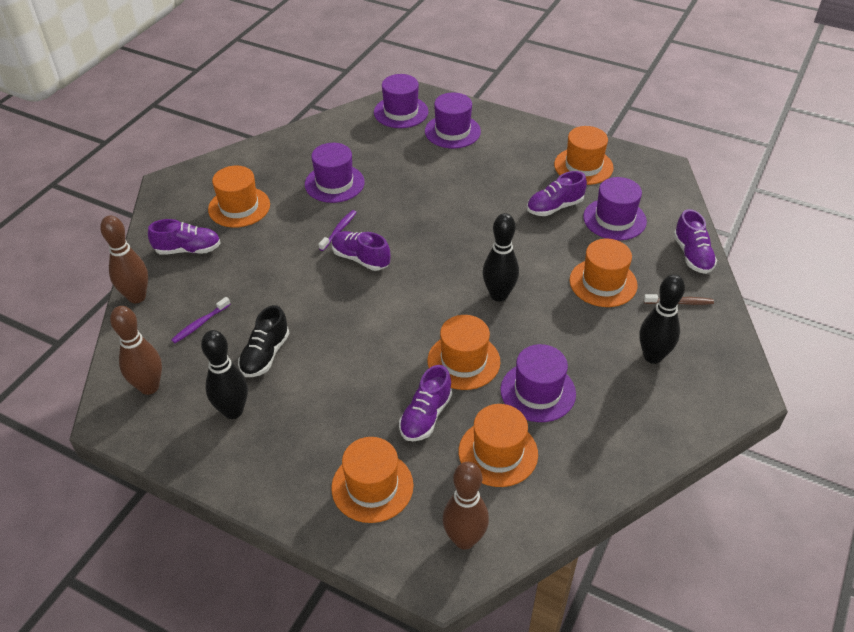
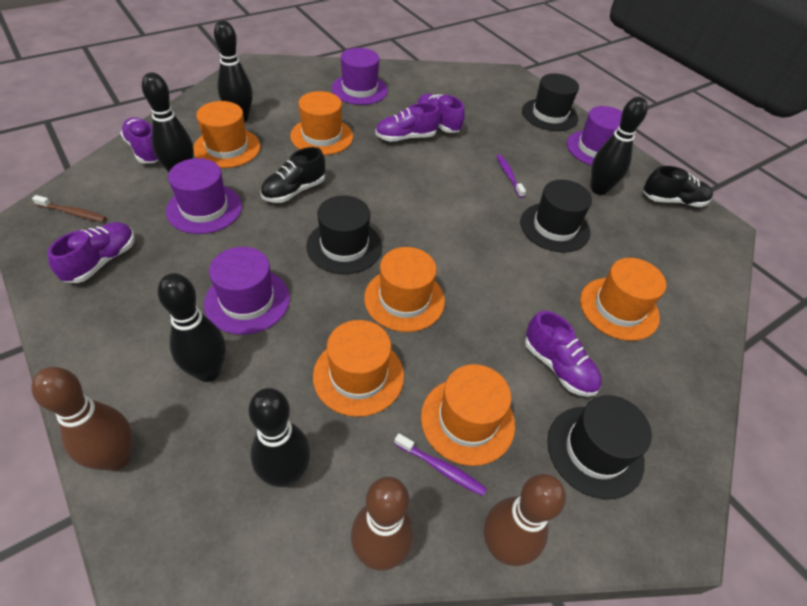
black bowling pin: 3 -> 5
black hat: 0 -> 4
black shoe: 1 -> 2
purple hat: 5 -> 4

